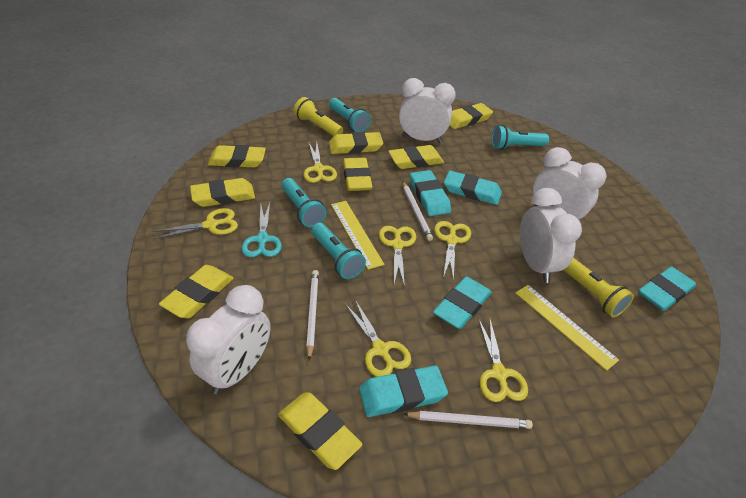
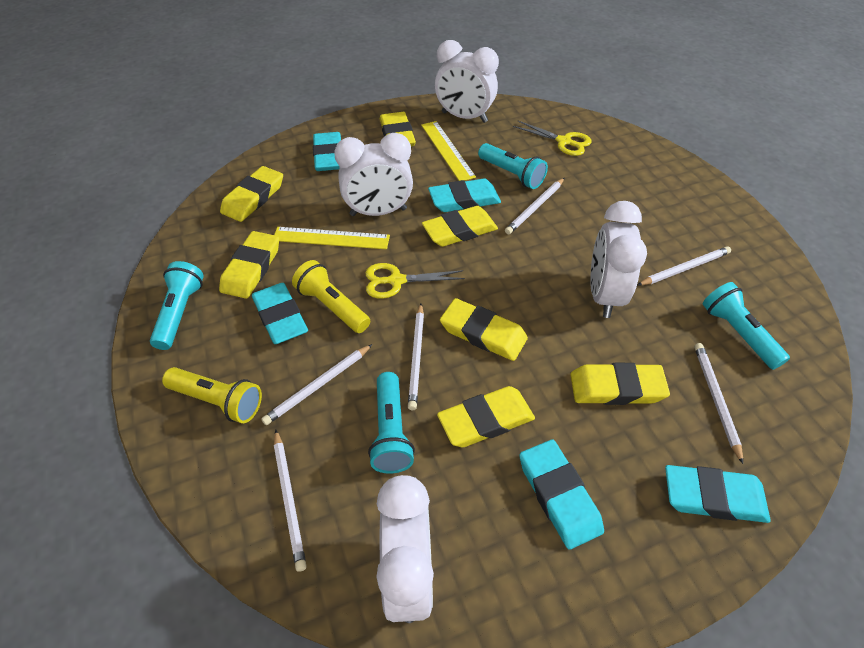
turquoise scissors: 1 -> 0
white pencil: 3 -> 6
yellow eraser: 8 -> 7
yellow scissors: 6 -> 2

